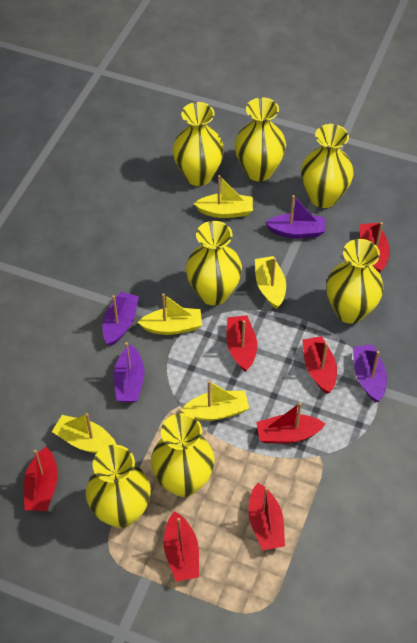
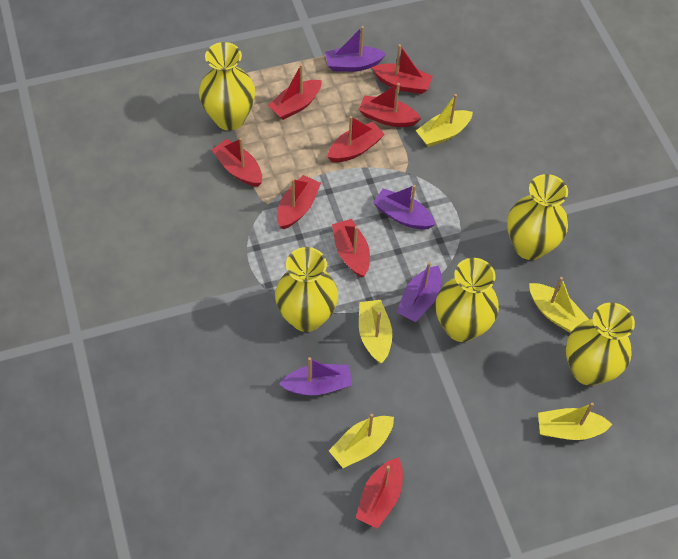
red boat: 7 -> 8
yellow vase: 7 -> 5

